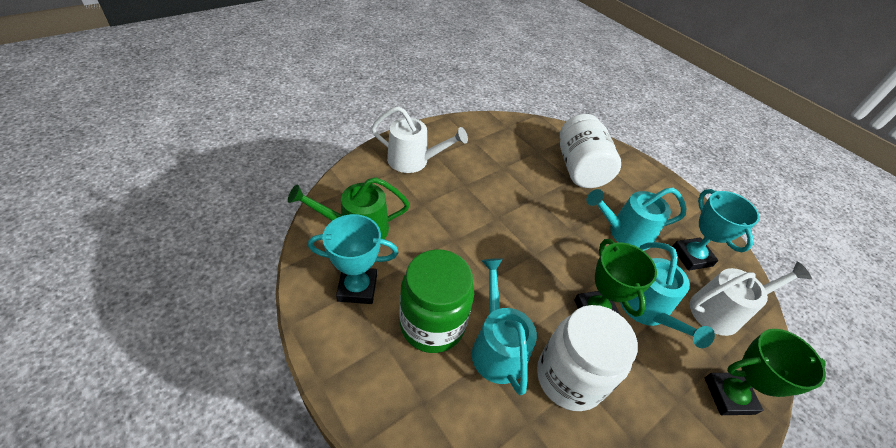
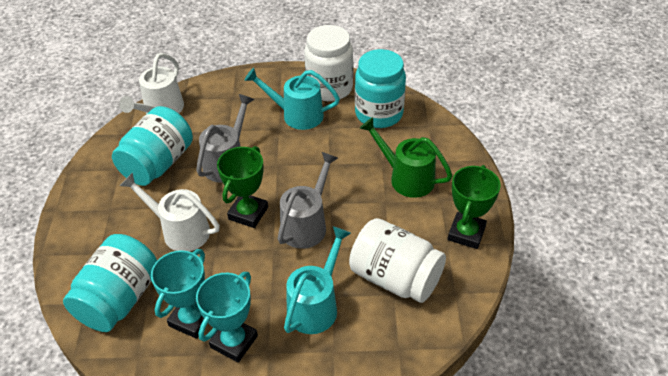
green jar: 1 -> 0
grey watering can: 0 -> 2
turquoise jar: 0 -> 3
turquoise watering can: 3 -> 2

